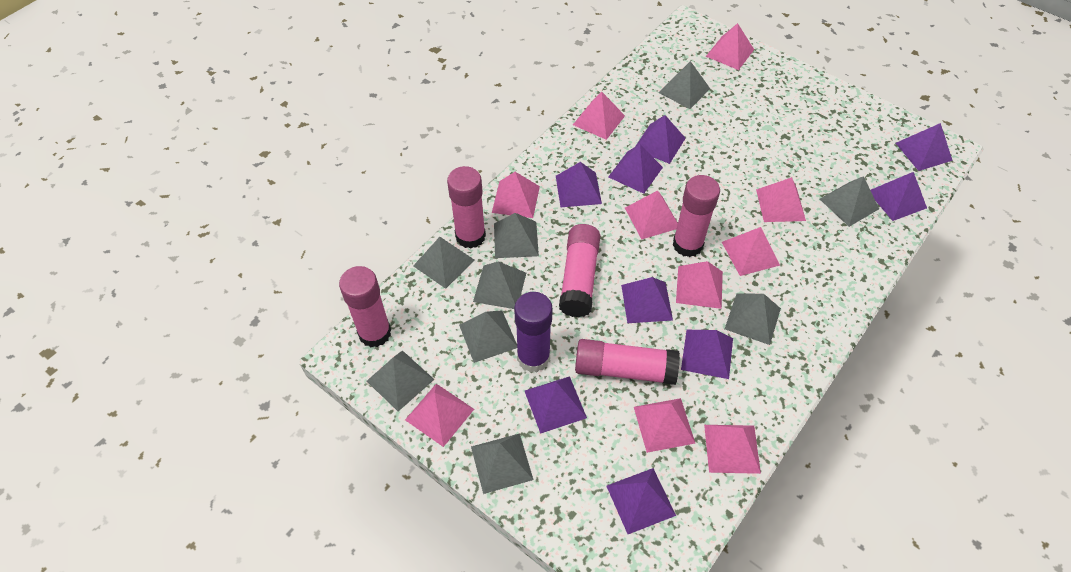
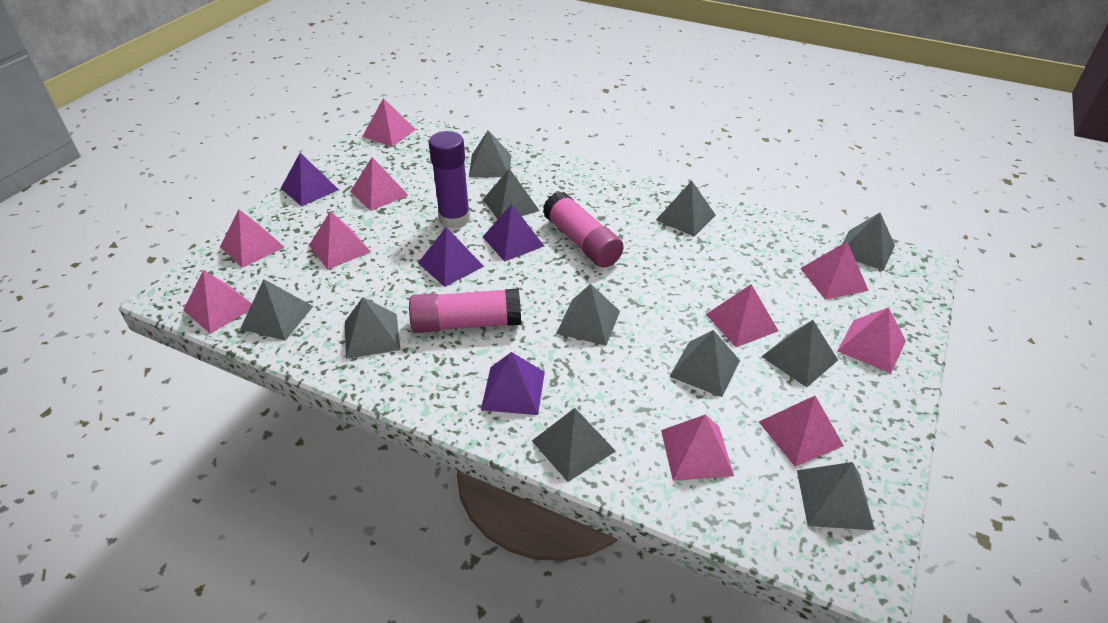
grey pyramid: 9 -> 11
pink glue stick: 5 -> 2
purple pyramid: 9 -> 4

